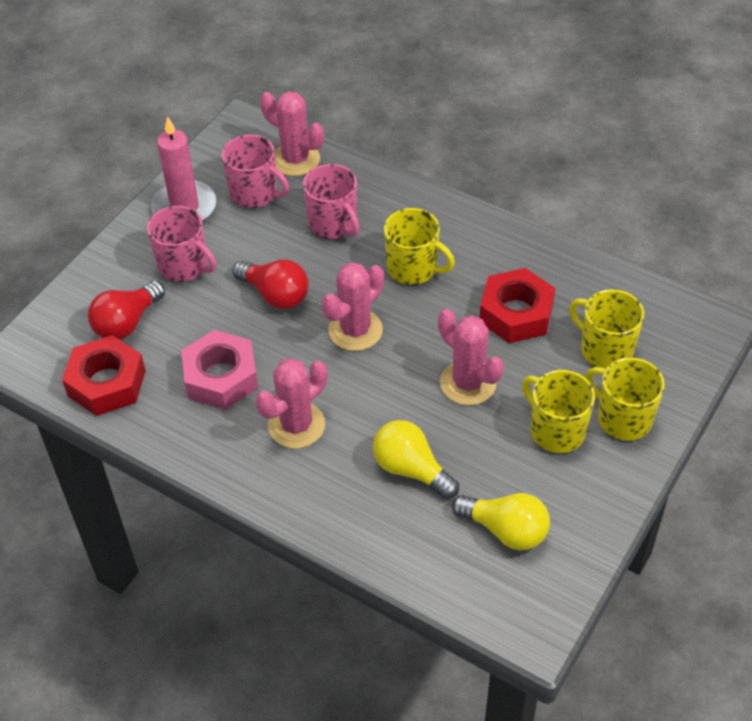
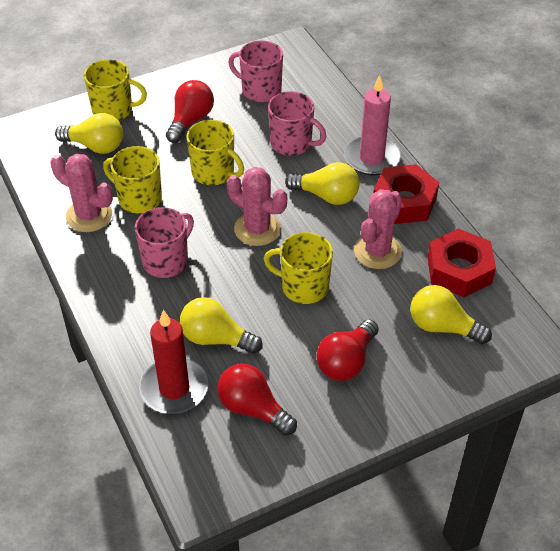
pink cactus: 4 -> 3
pink nut: 1 -> 0
red candle: 0 -> 1
red light bulb: 2 -> 3
yellow light bulb: 2 -> 4

